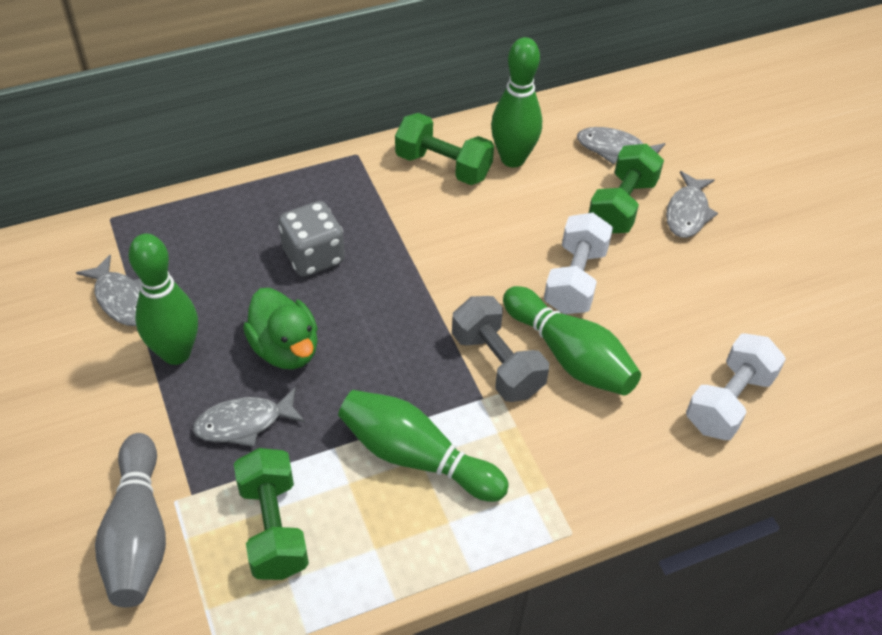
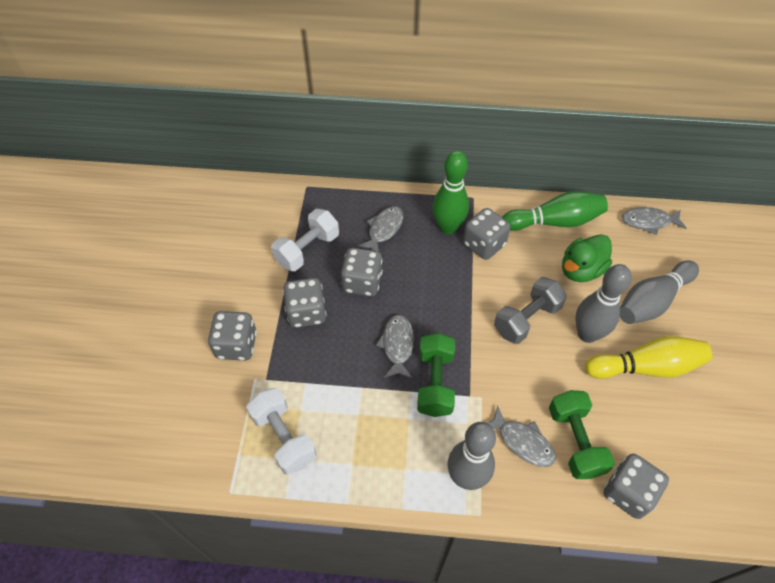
green bowling pin: 4 -> 2
green dumbbell: 3 -> 2
grey bowling pin: 1 -> 3
grey dice: 1 -> 5
yellow bowling pin: 0 -> 1

